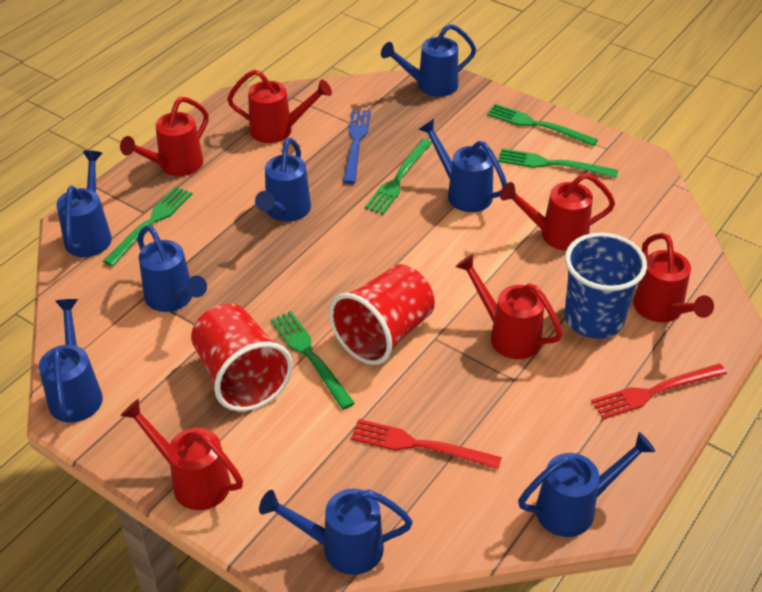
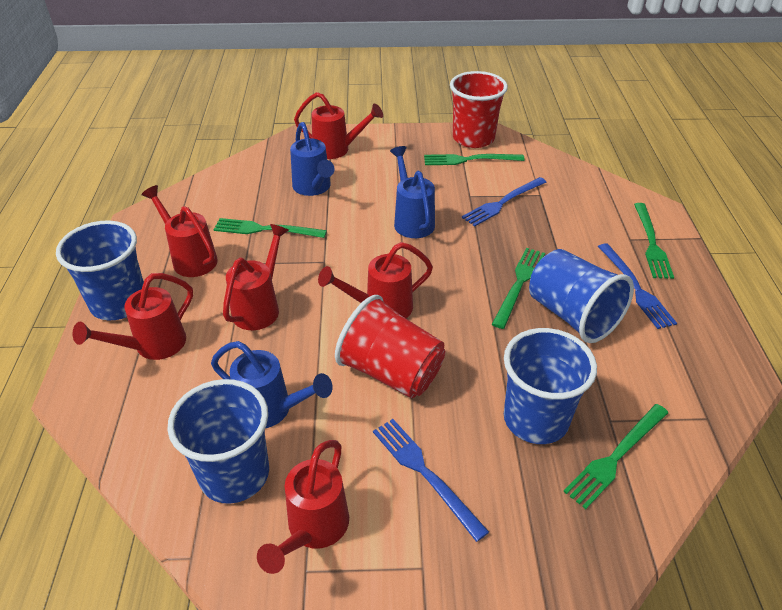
blue cup: 1 -> 4
blue fork: 1 -> 3
blue watering can: 8 -> 3
red fork: 2 -> 0

